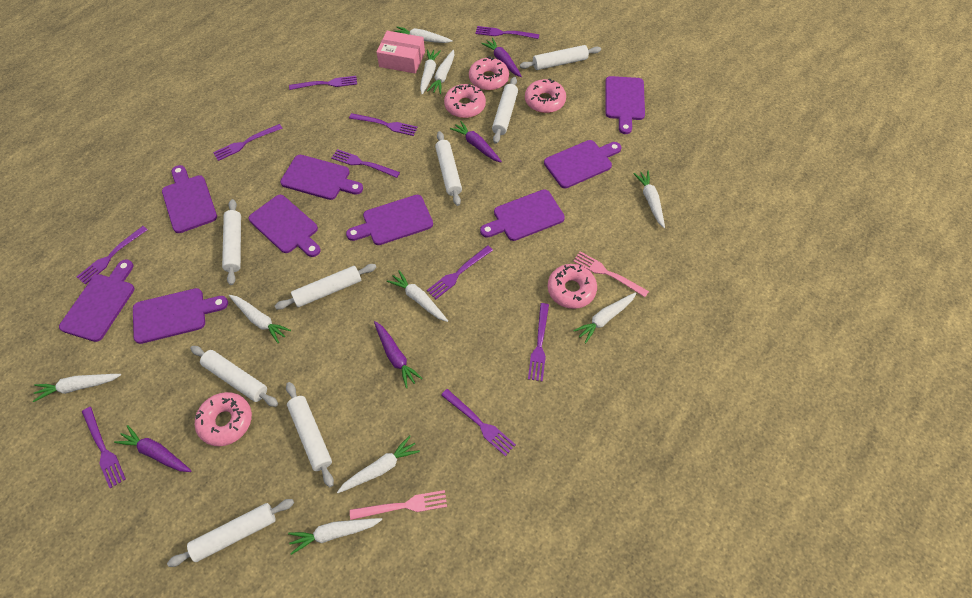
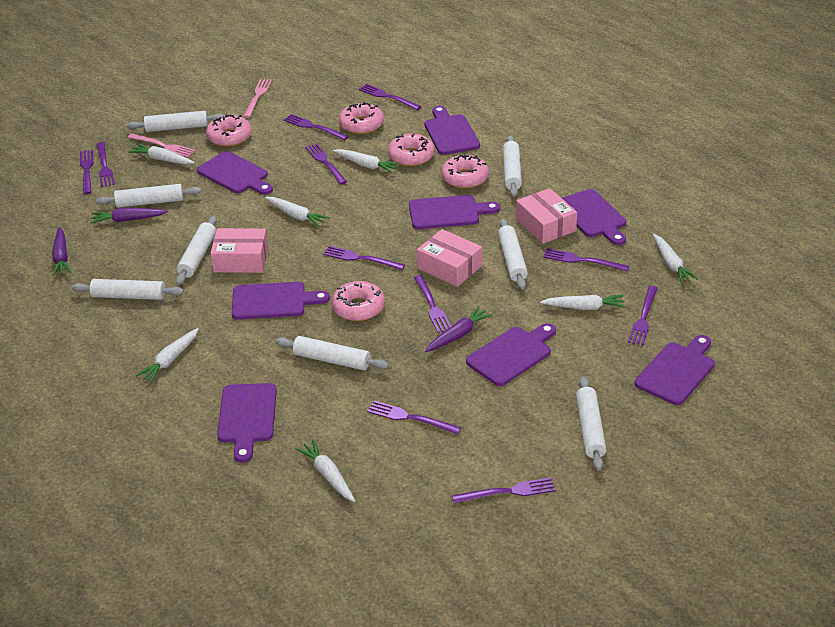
pink box: 1 -> 3
purple carrot: 4 -> 3
purple cutting board: 9 -> 8
purple fork: 10 -> 11
white carrot: 10 -> 7

